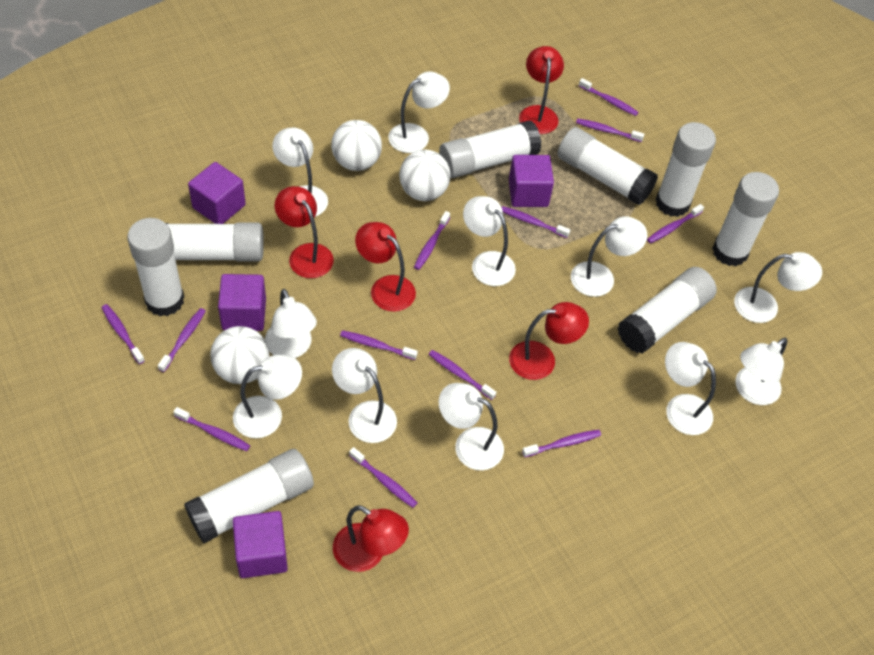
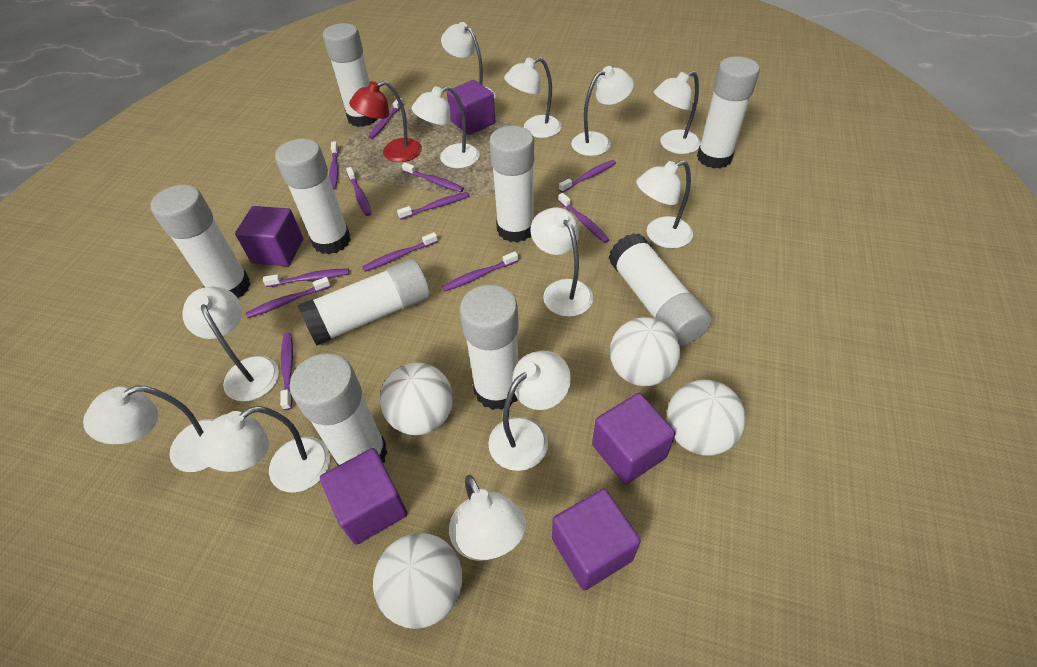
purple cube: 4 -> 5
red lamp: 5 -> 1
white ball: 3 -> 4
white glue stick: 8 -> 9
white lamp: 11 -> 12

